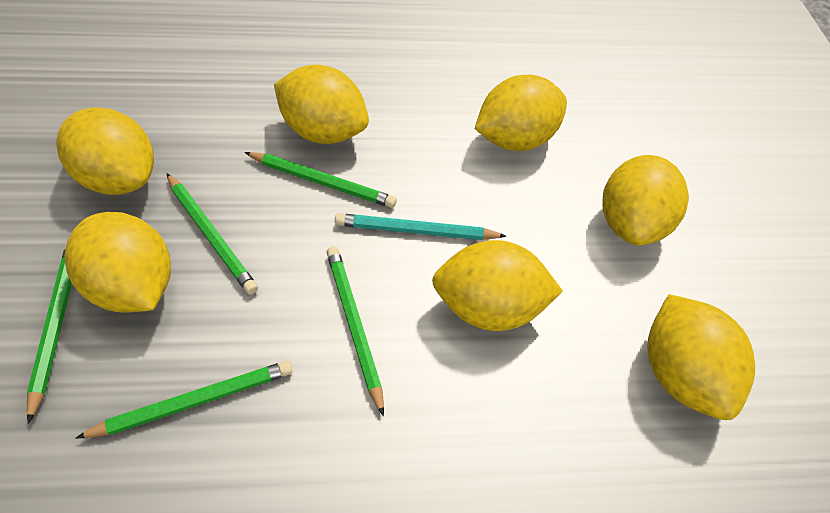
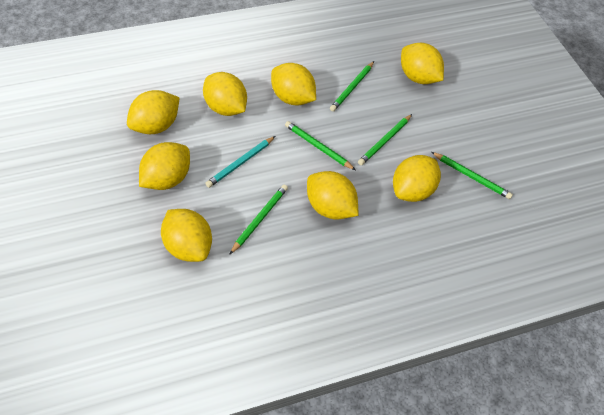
yellow lemon: 7 -> 8

